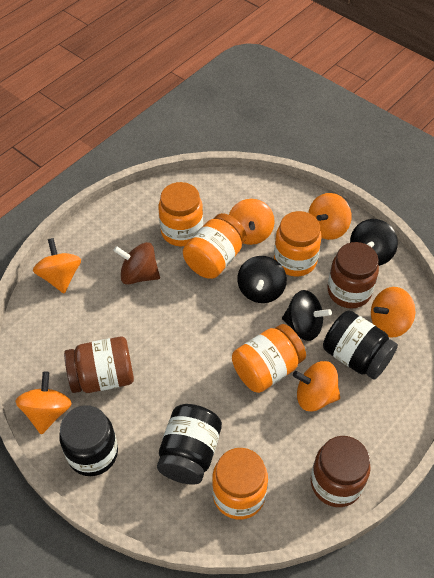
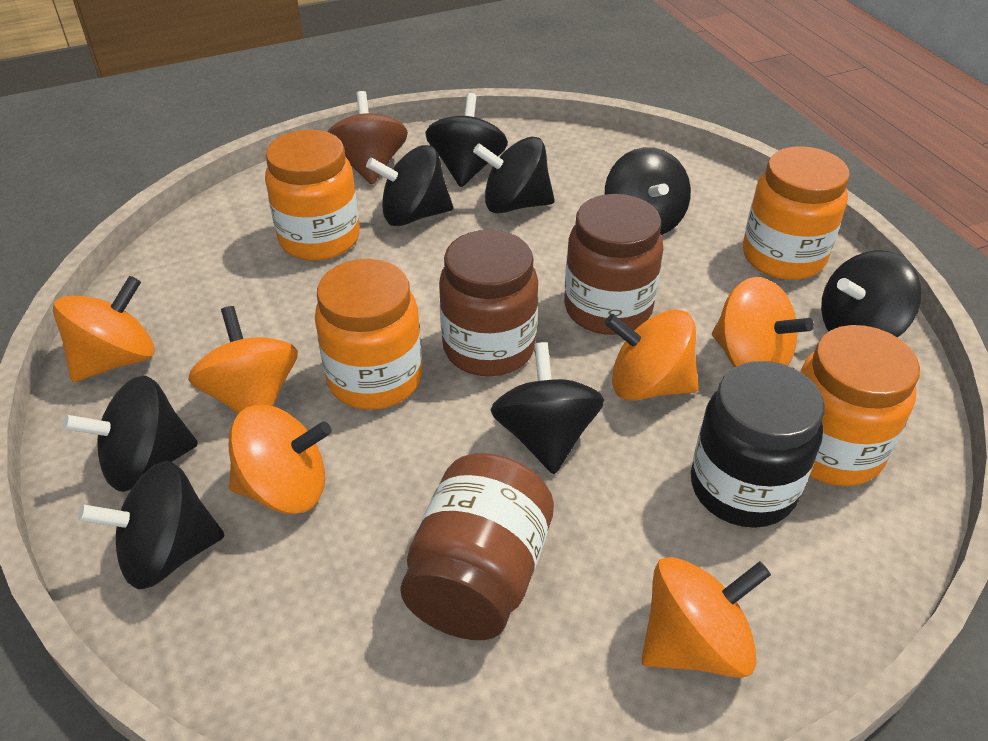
black jar: 3 -> 1
black spinning top: 3 -> 8
orange jar: 5 -> 4

